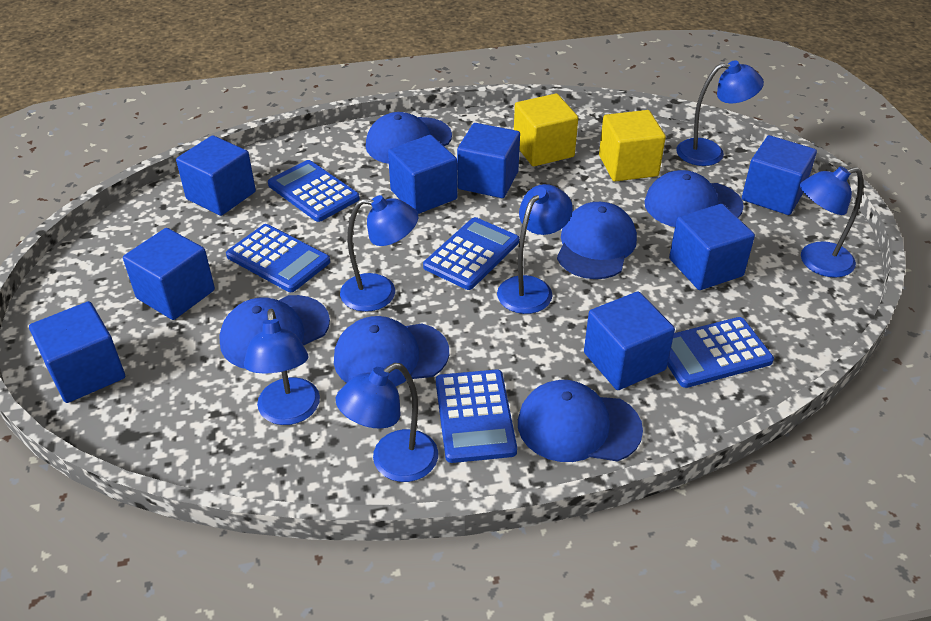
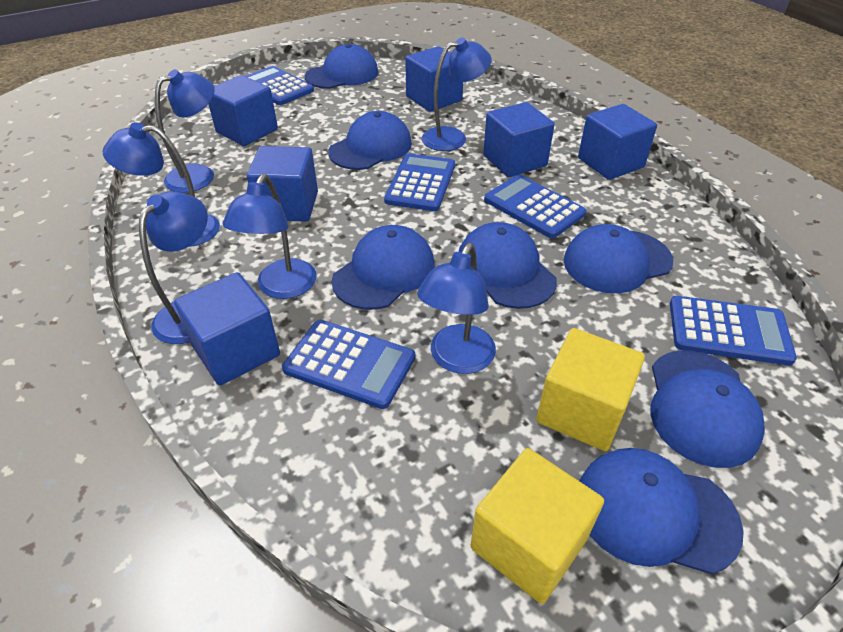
blue cap: 6 -> 7
blue cube: 8 -> 6

